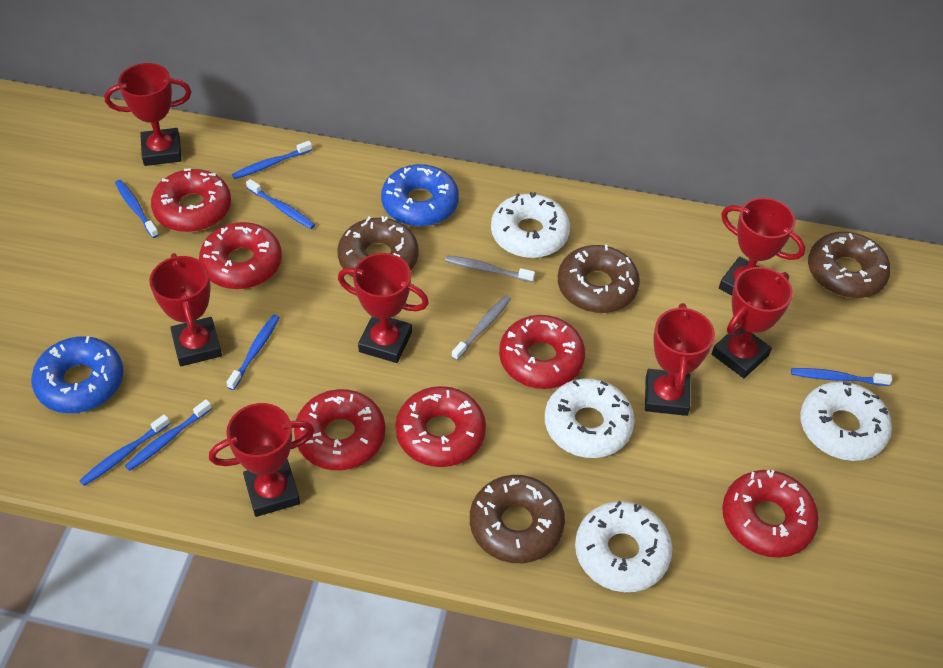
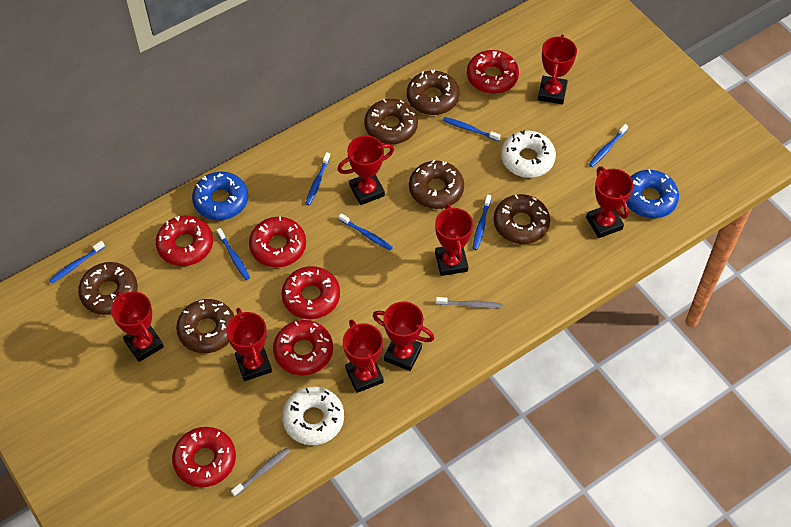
brown donut: 4 -> 6
red trophy: 7 -> 8
white donut: 4 -> 2

